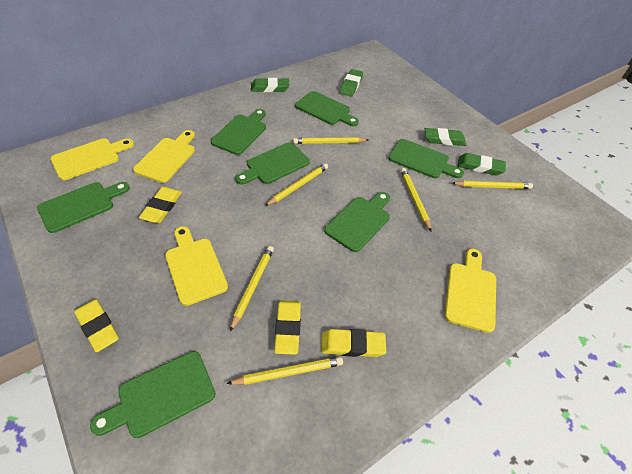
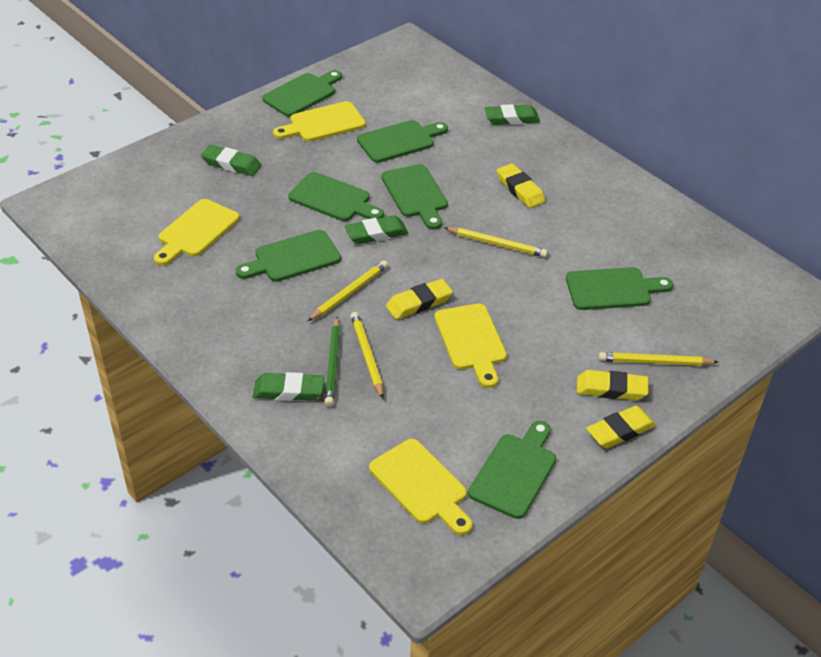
green pencil: 0 -> 1
yellow pencil: 6 -> 4

